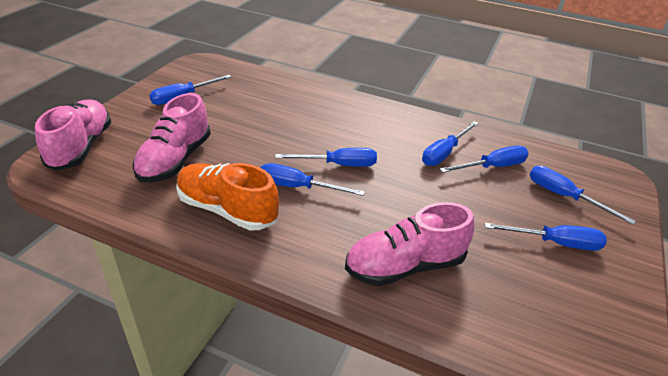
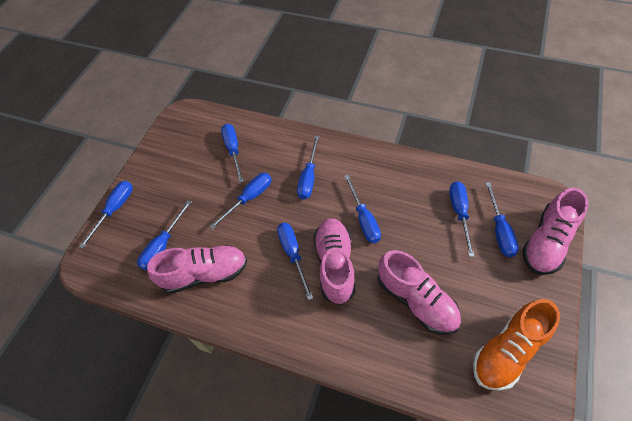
blue screwdriver: 7 -> 9
pink shoe: 3 -> 4

